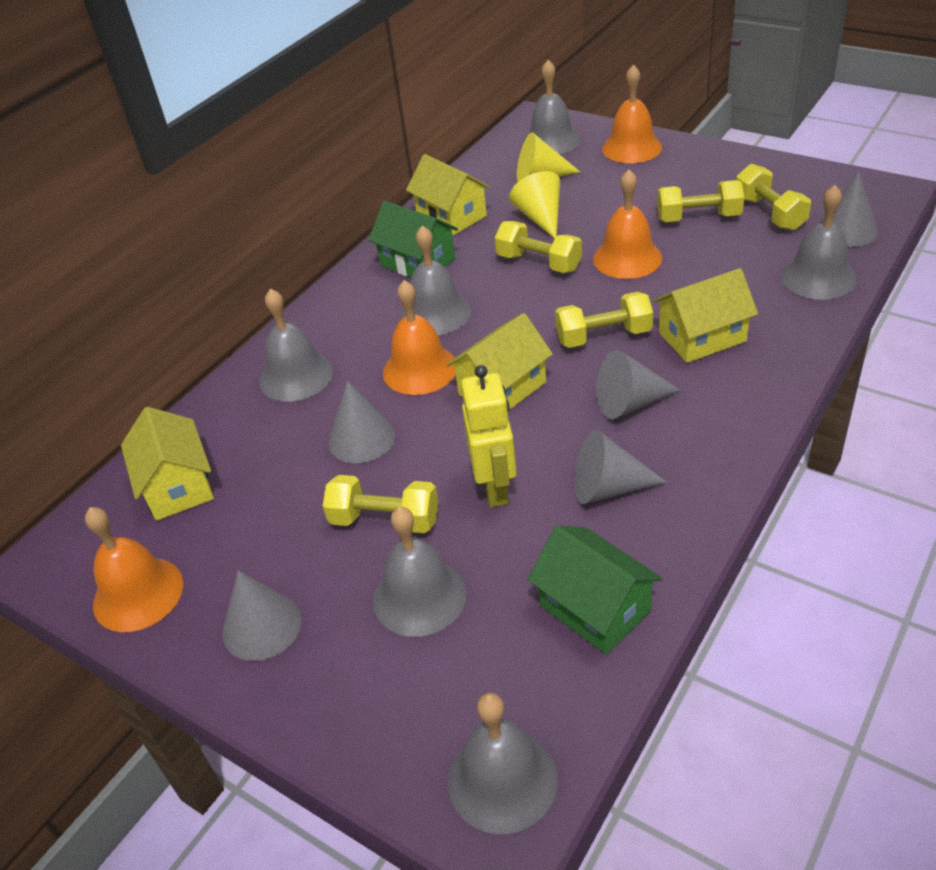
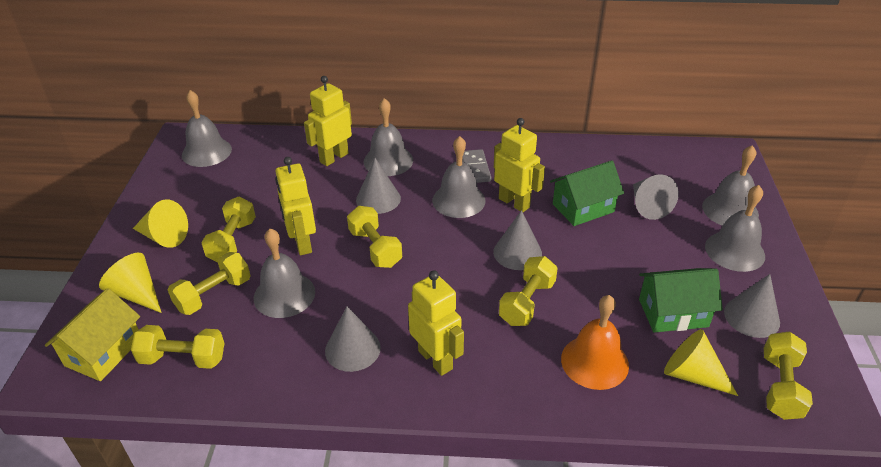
grey domino: 0 -> 1
orange bell: 4 -> 1
yellow cone: 2 -> 3
yellow dumbbell: 5 -> 6
yellow house: 4 -> 1
yellow robot: 1 -> 4

